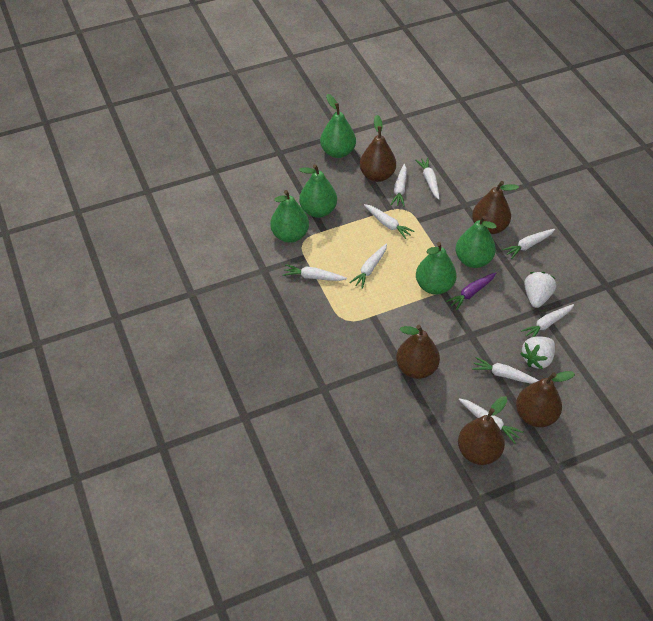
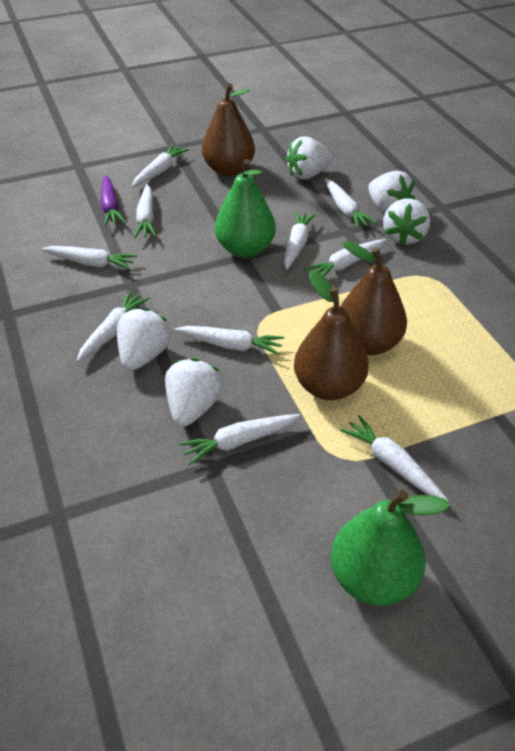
brown pear: 5 -> 3
green pear: 5 -> 2
white carrot: 9 -> 10
white strawberry: 2 -> 5

